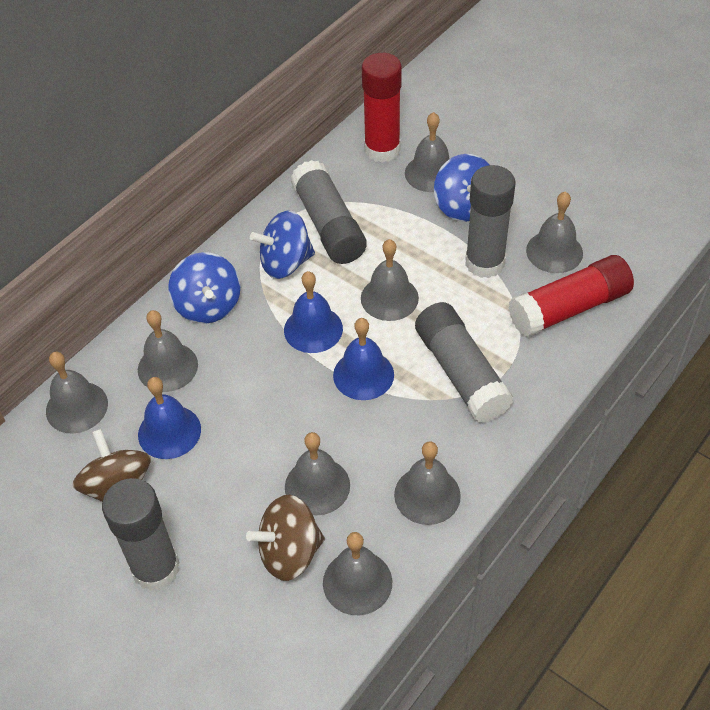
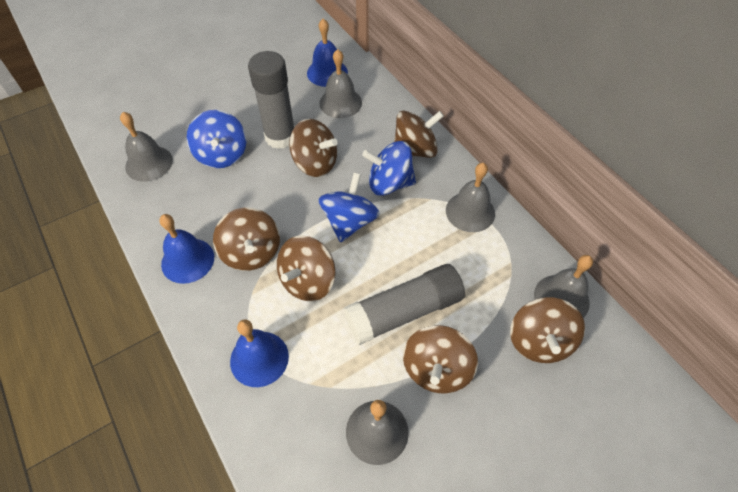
brown spinning top: 2 -> 6
grey bell: 8 -> 5
grey glue stick: 4 -> 2
red glue stick: 2 -> 0

